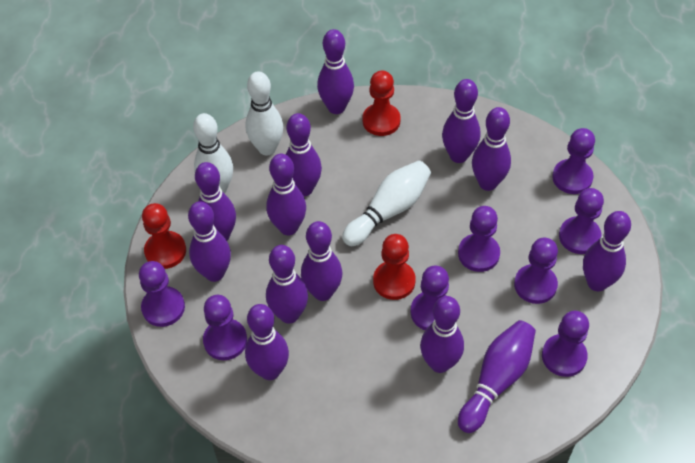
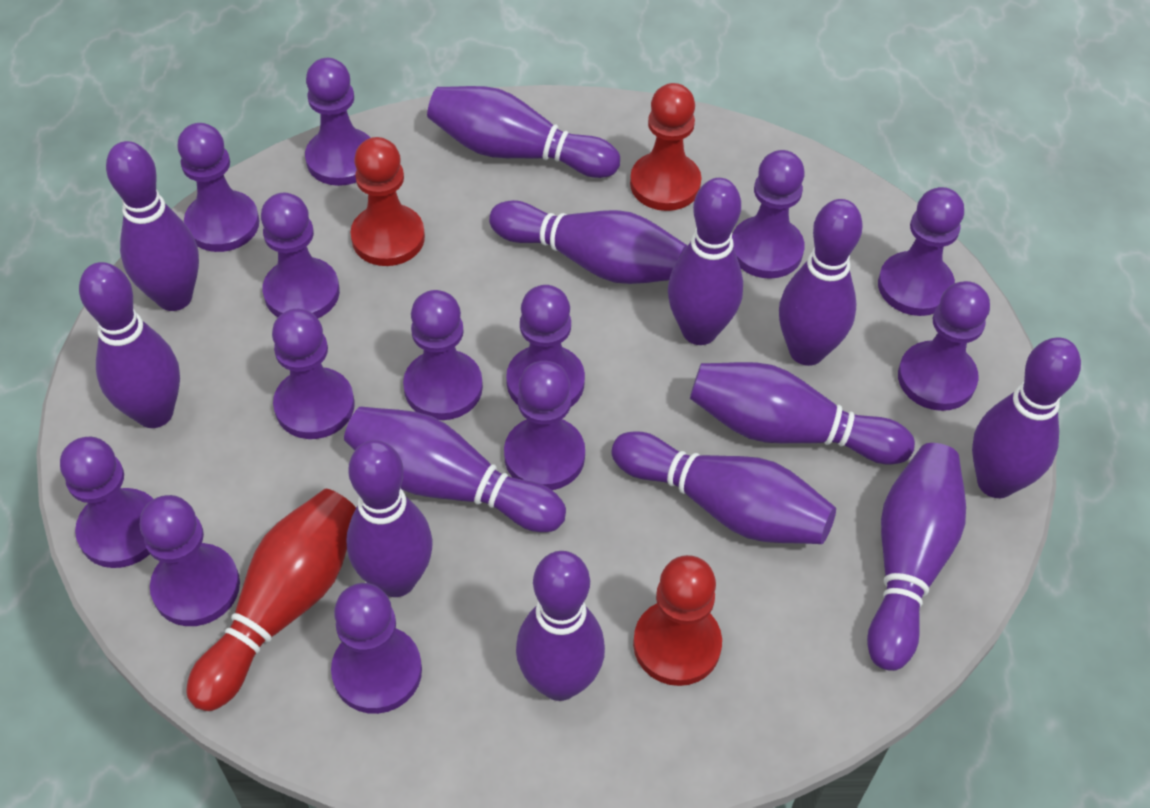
purple pawn: 8 -> 13
red bowling pin: 0 -> 1
white bowling pin: 3 -> 0

